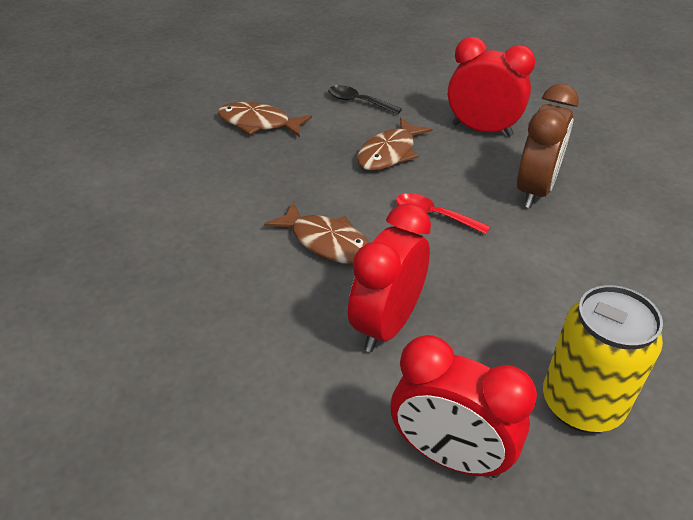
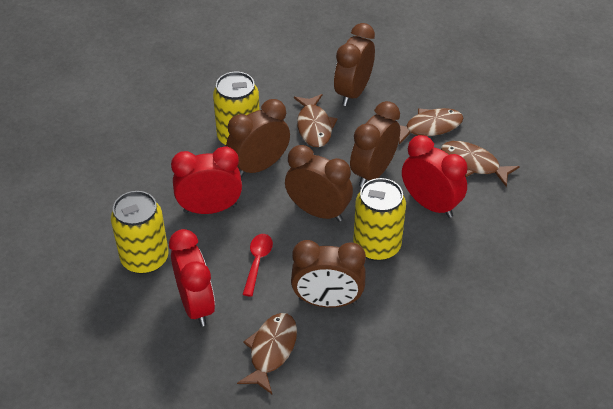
black spoon: 1 -> 0
brown clock: 1 -> 5
brown fish: 3 -> 4
yellow can: 1 -> 3

